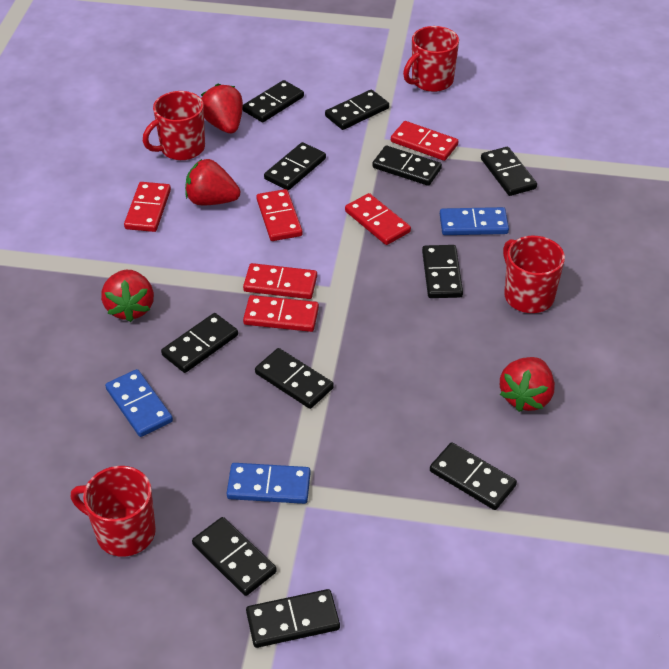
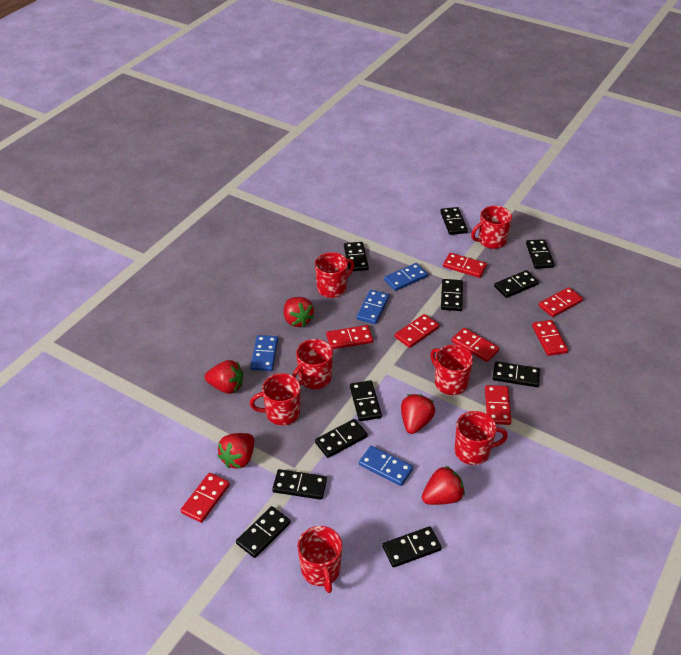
blue domino: 3 -> 4
red domino: 6 -> 8
red mug: 4 -> 7
red strawberry: 4 -> 5

